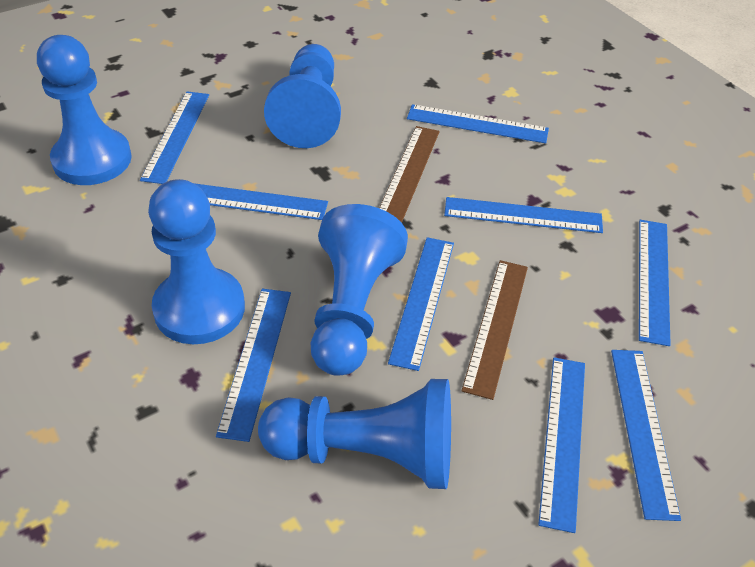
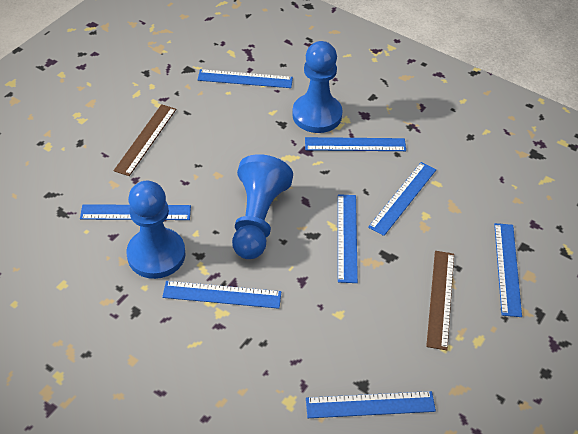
blue pawn: 5 -> 3
blue ruler: 9 -> 8

